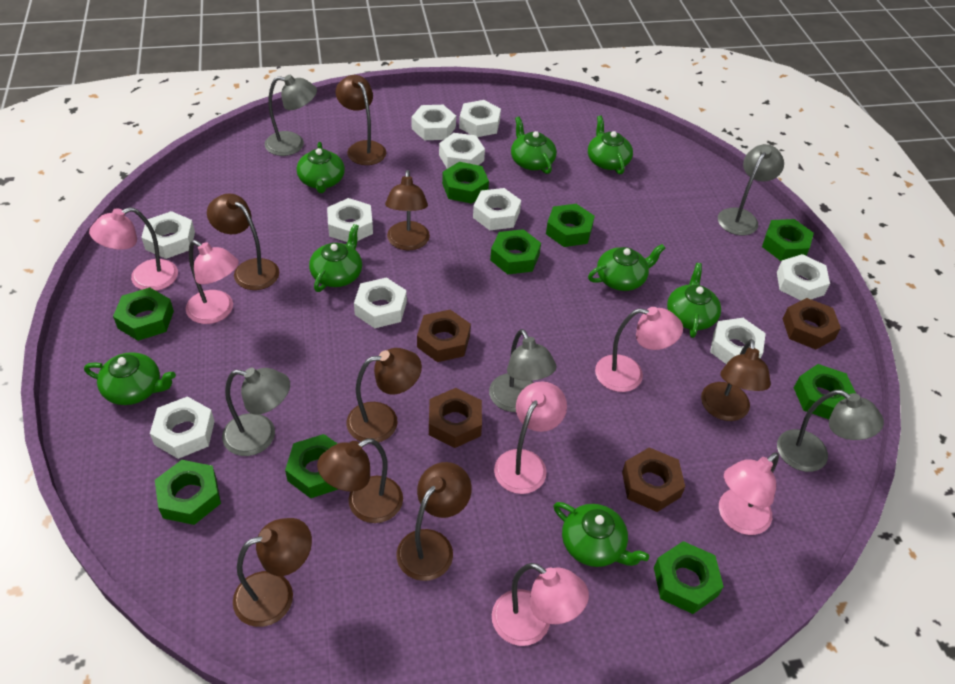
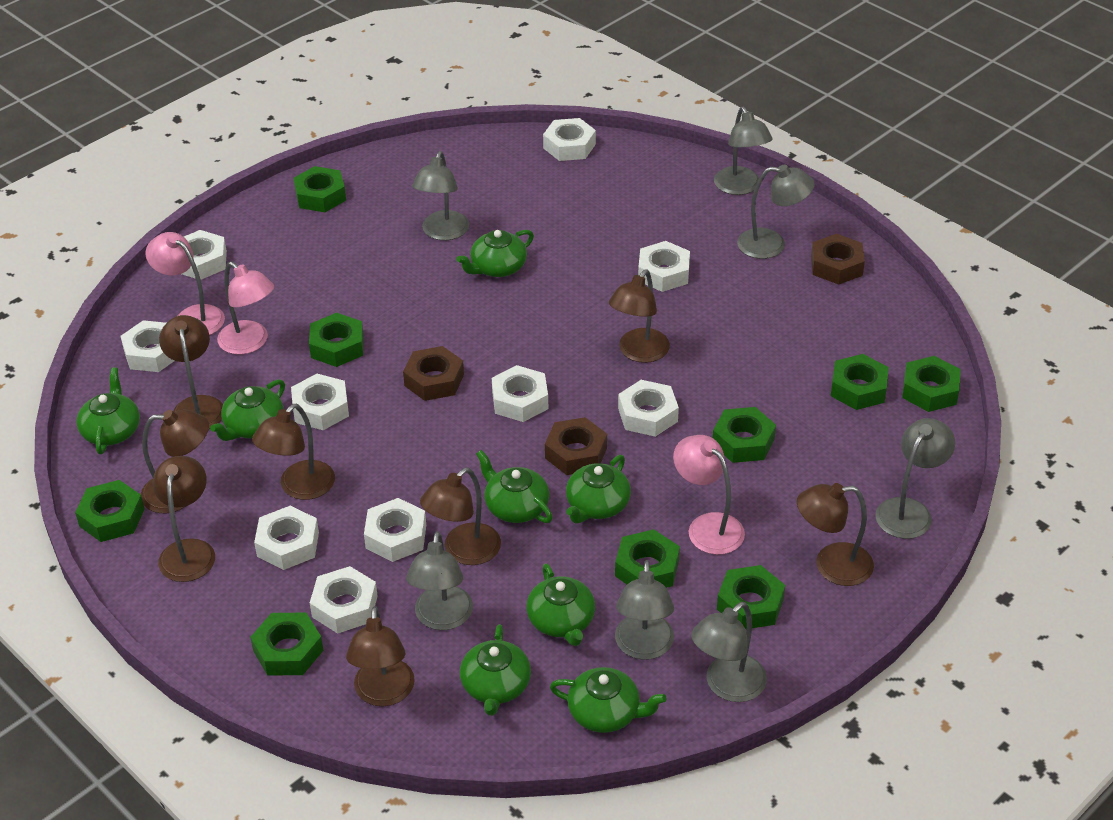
brown nut: 4 -> 3
grey lamp: 5 -> 7
pink lamp: 6 -> 3

